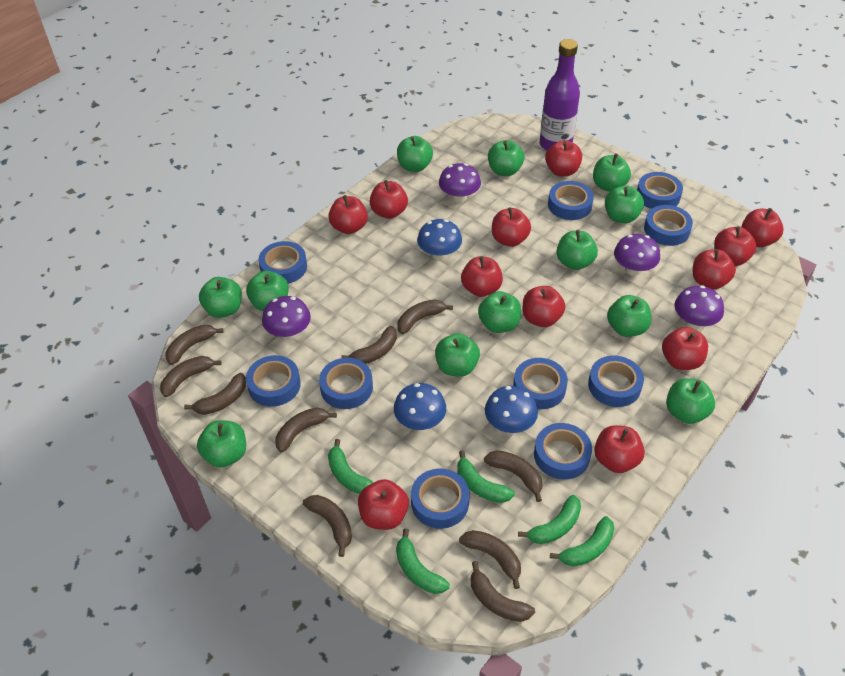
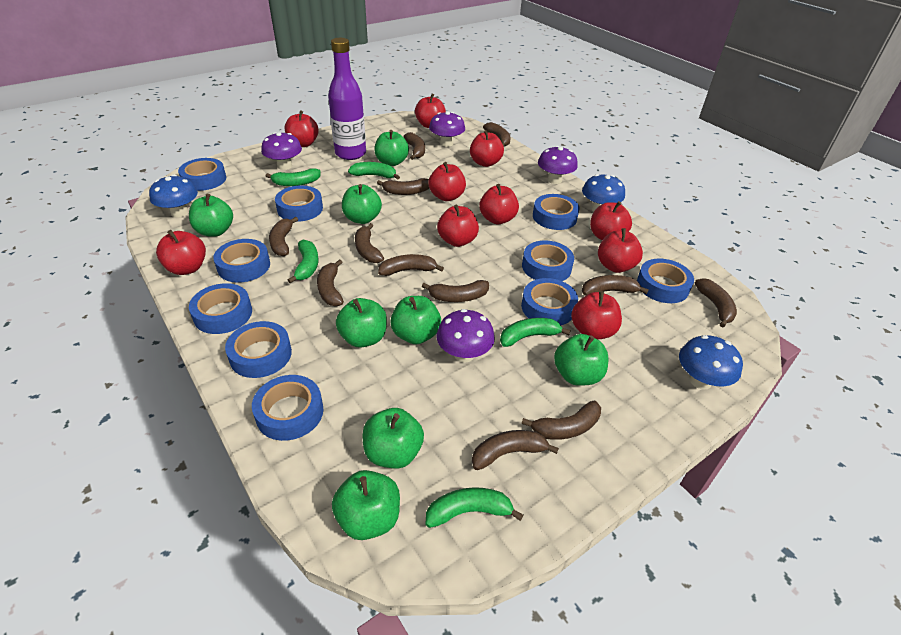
brown banana: 10 -> 12
green apple: 12 -> 8
red apple: 12 -> 10

